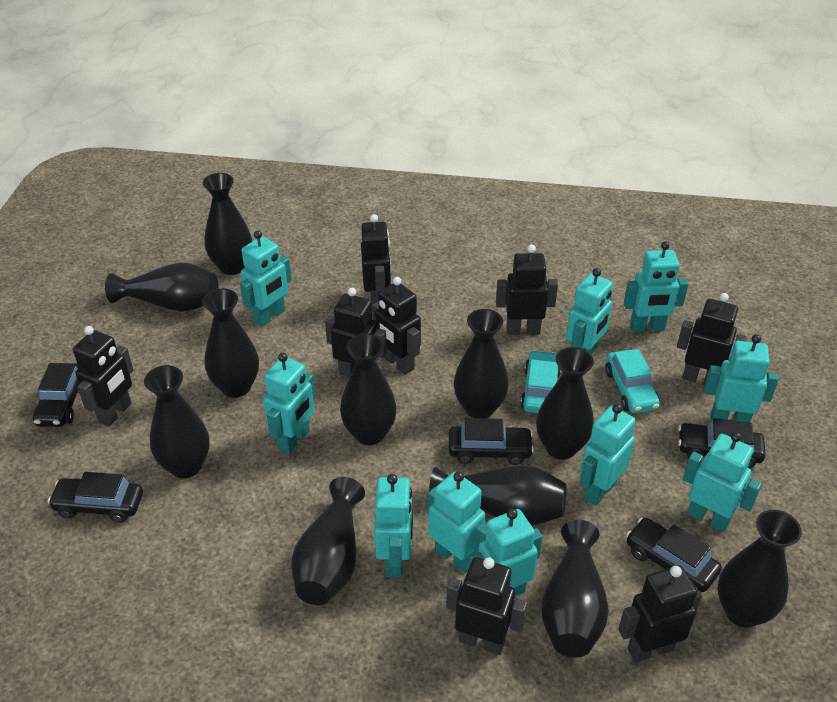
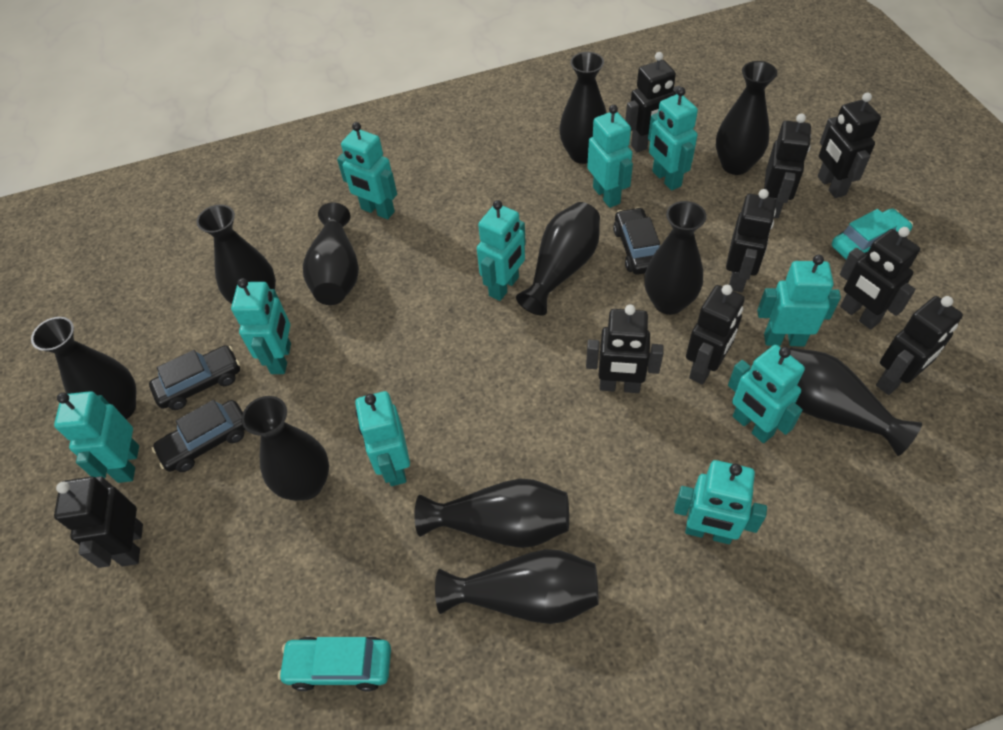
black car: 5 -> 3
black robot: 8 -> 9

